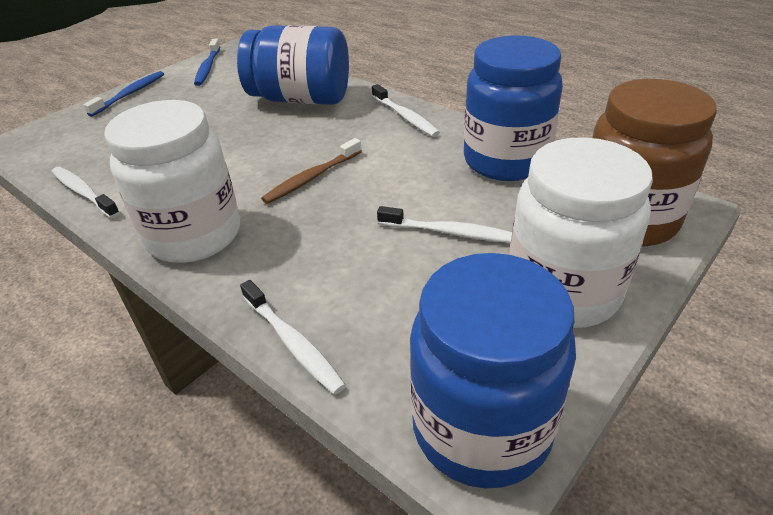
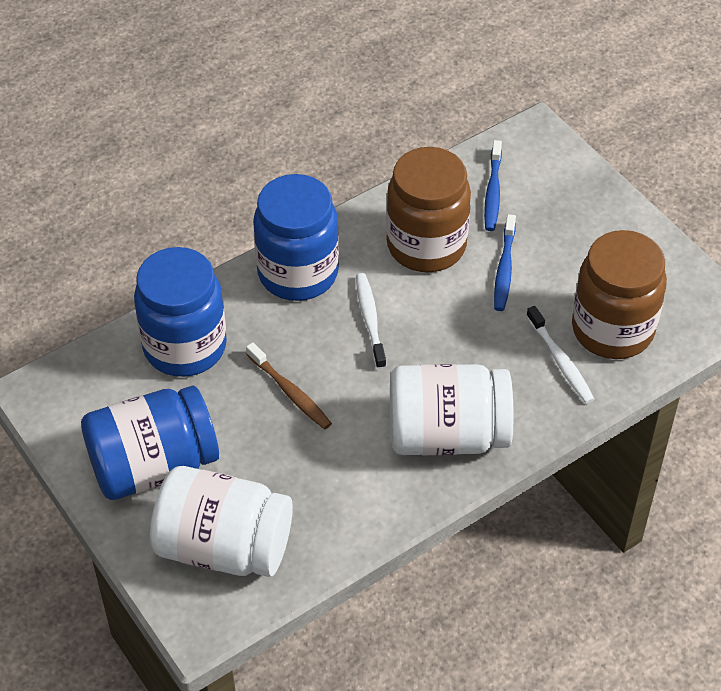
brown jar: 1 -> 2
white toothbrush: 4 -> 2

